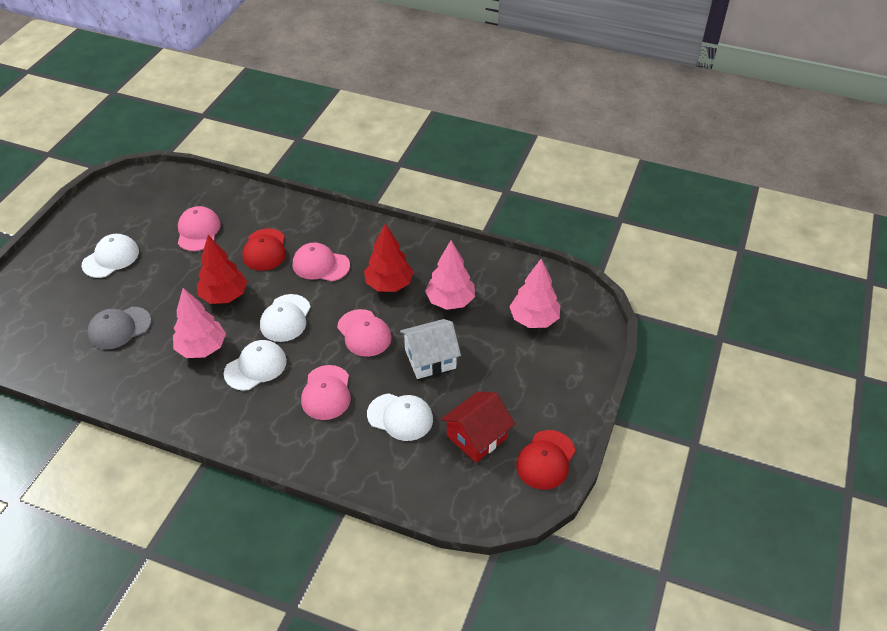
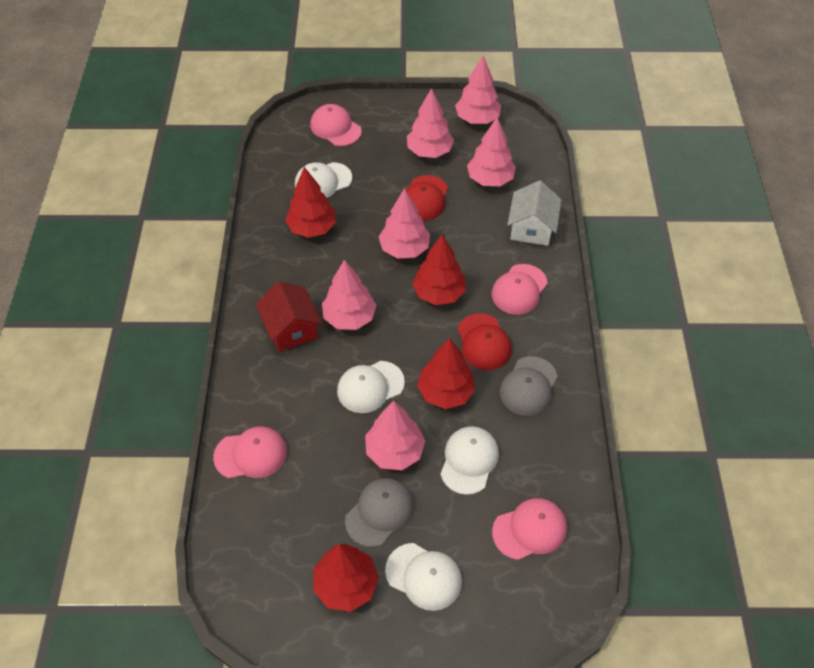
grey cap: 1 -> 2
pink tree: 3 -> 6
red tree: 2 -> 4

